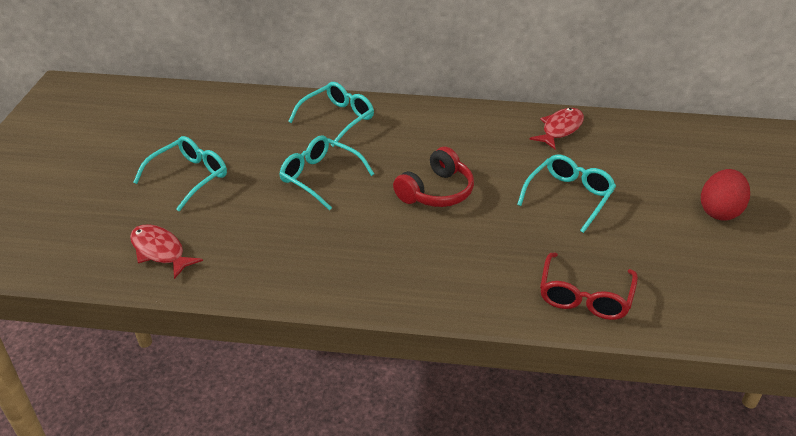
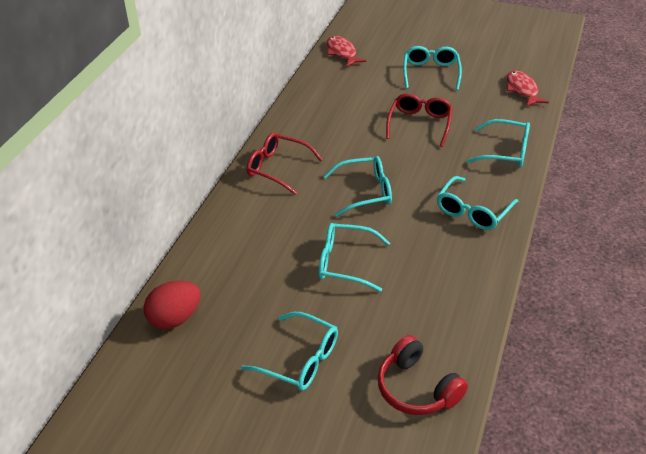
red glasses: 1 -> 2
turquoise glasses: 4 -> 6

